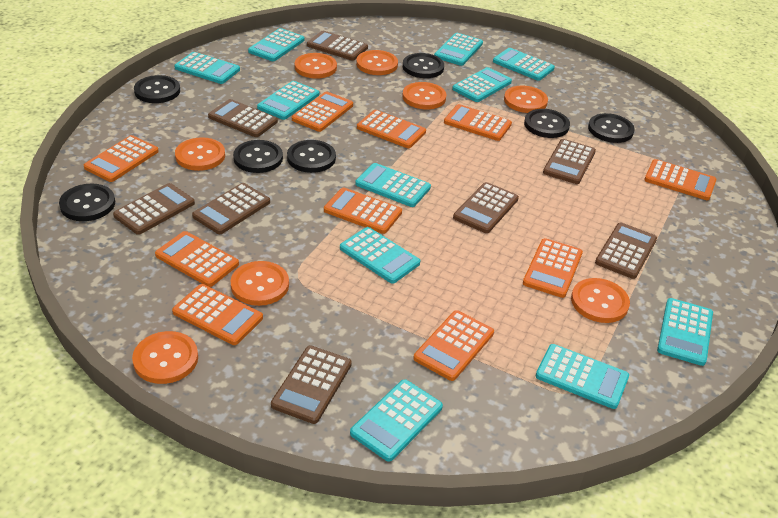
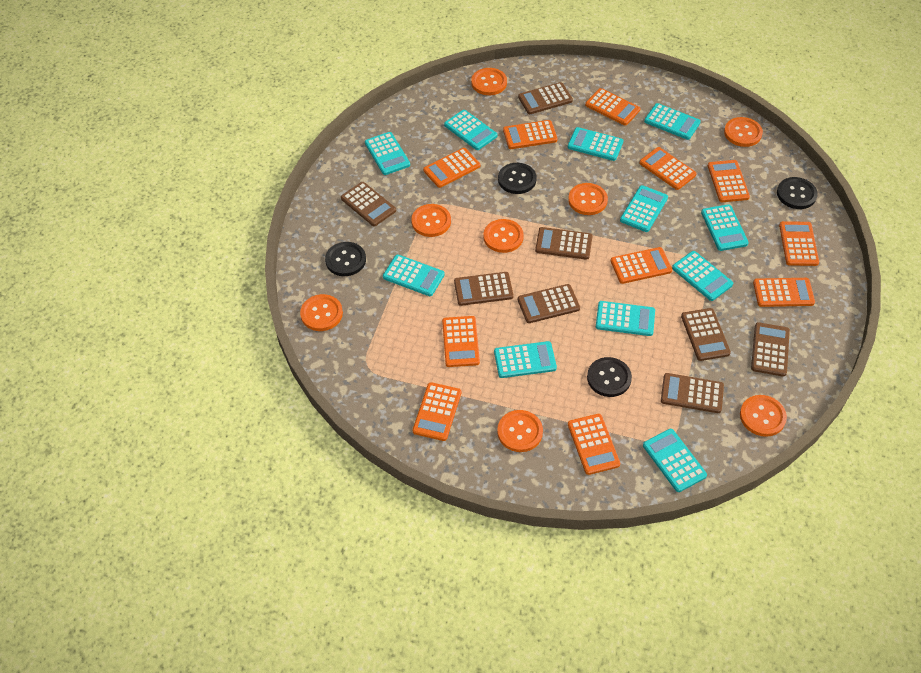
black button: 7 -> 4
orange calculator: 10 -> 11

